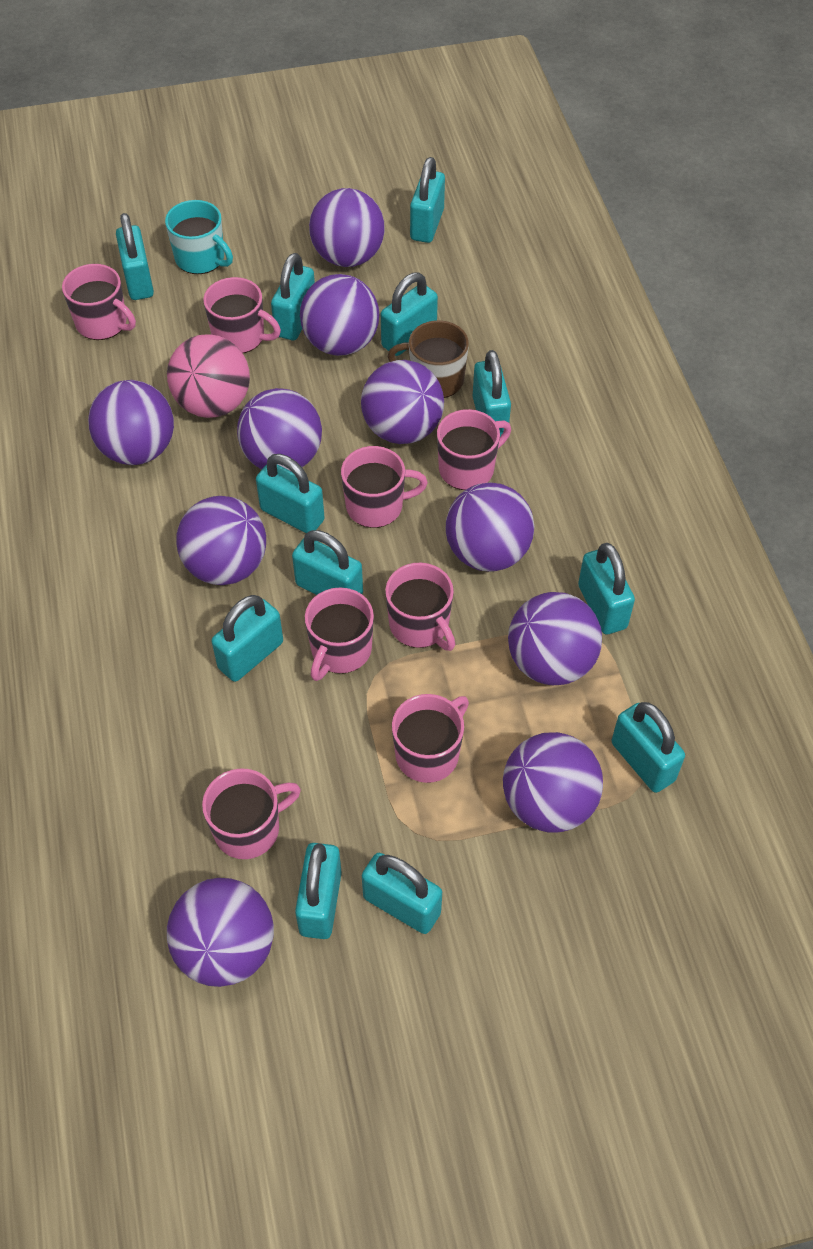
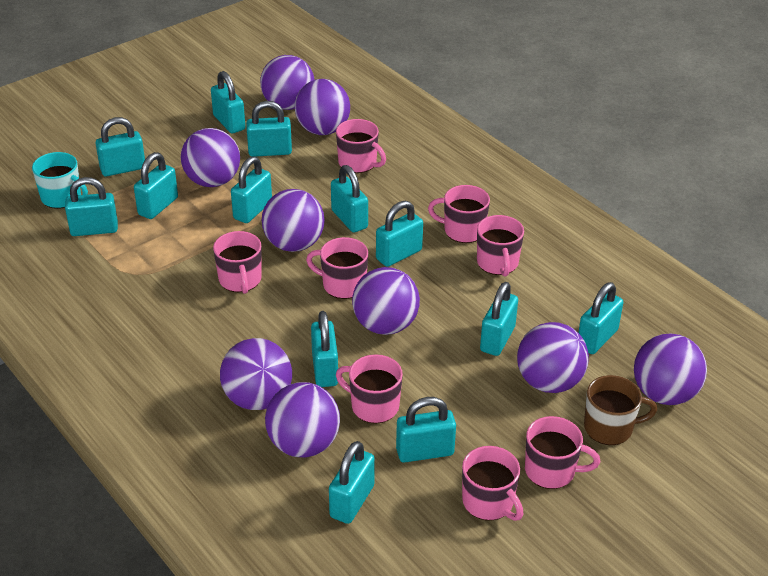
pink ball: 1 -> 0
purple ball: 10 -> 9
turquoise padlock: 12 -> 13

